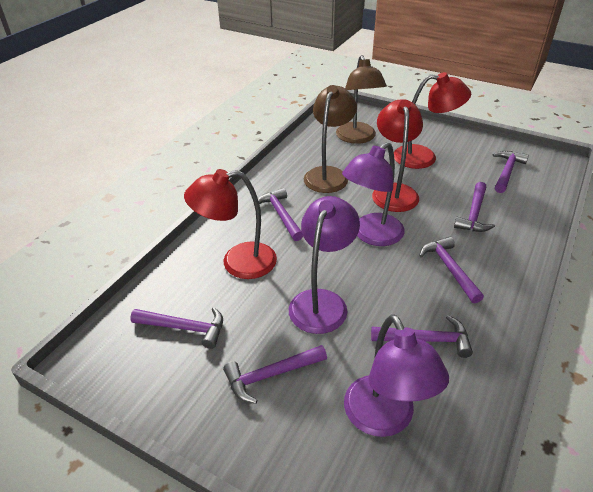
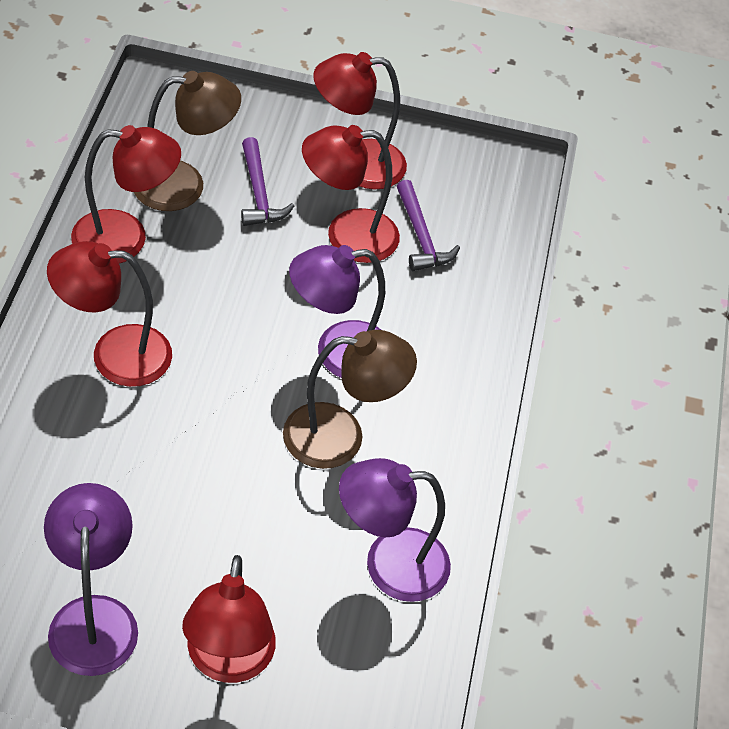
purple hammer: 7 -> 2
red lamp: 3 -> 5

